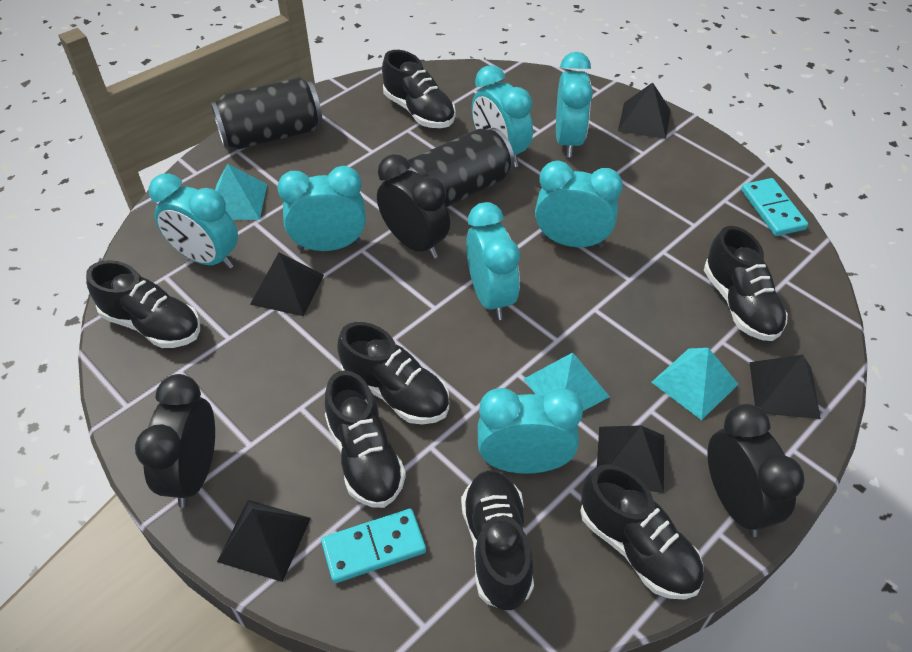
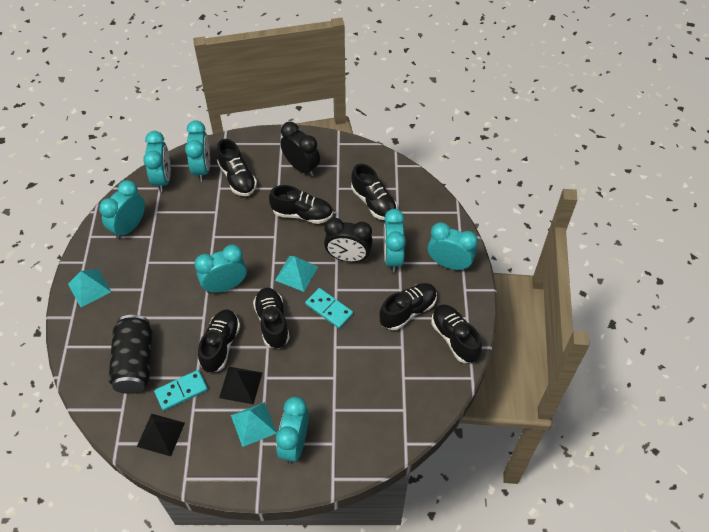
black can: 2 -> 1
black clock: 3 -> 2
black pyramid: 5 -> 2

